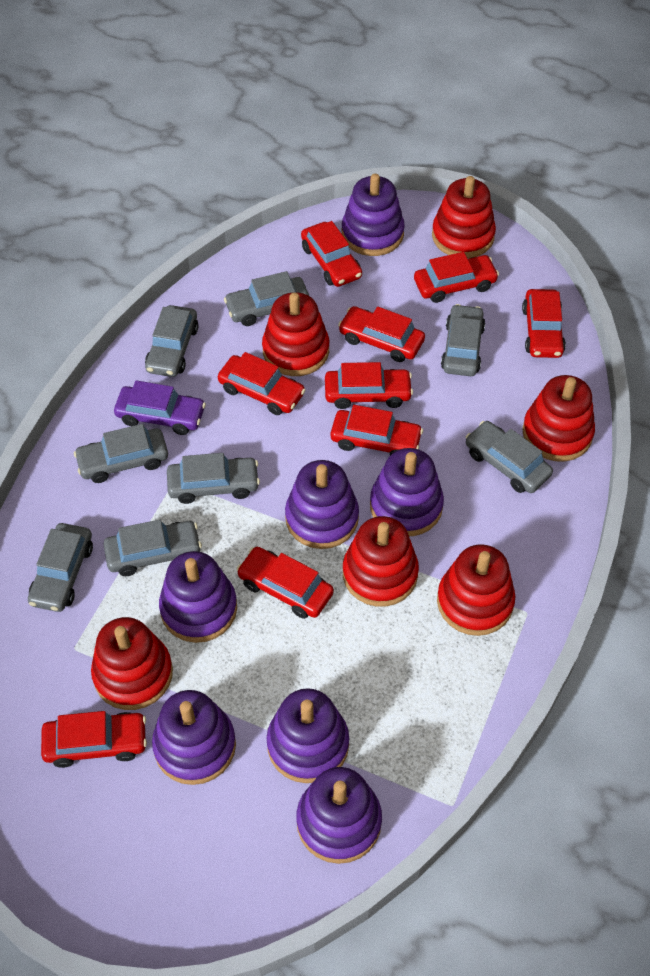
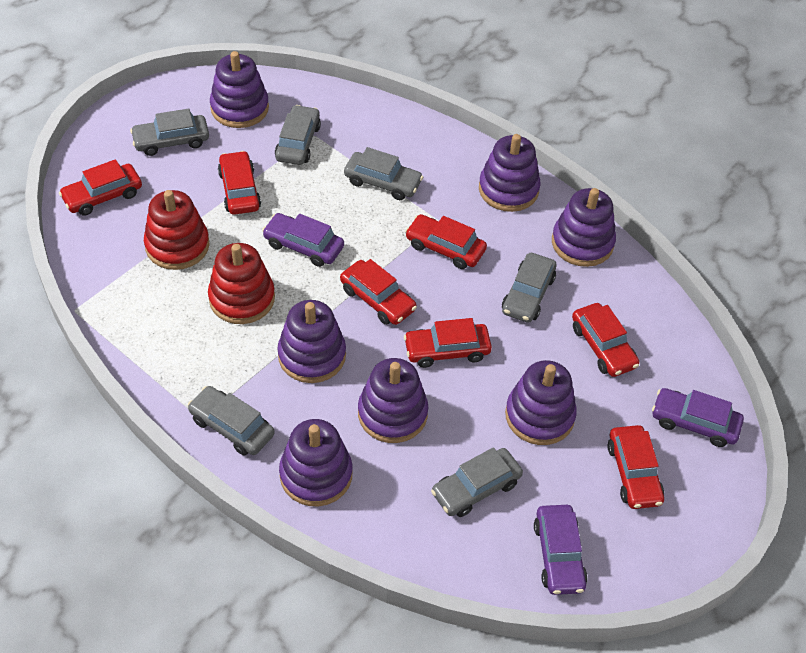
grey car: 8 -> 6
purple car: 1 -> 3
red car: 9 -> 7
red stacking toy: 6 -> 2

